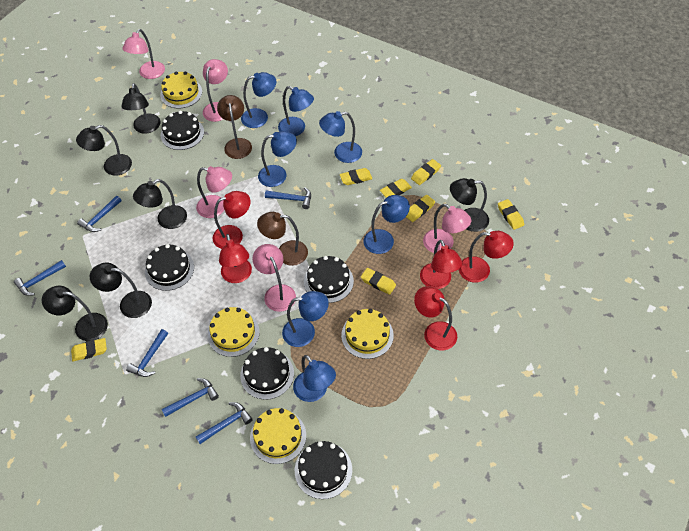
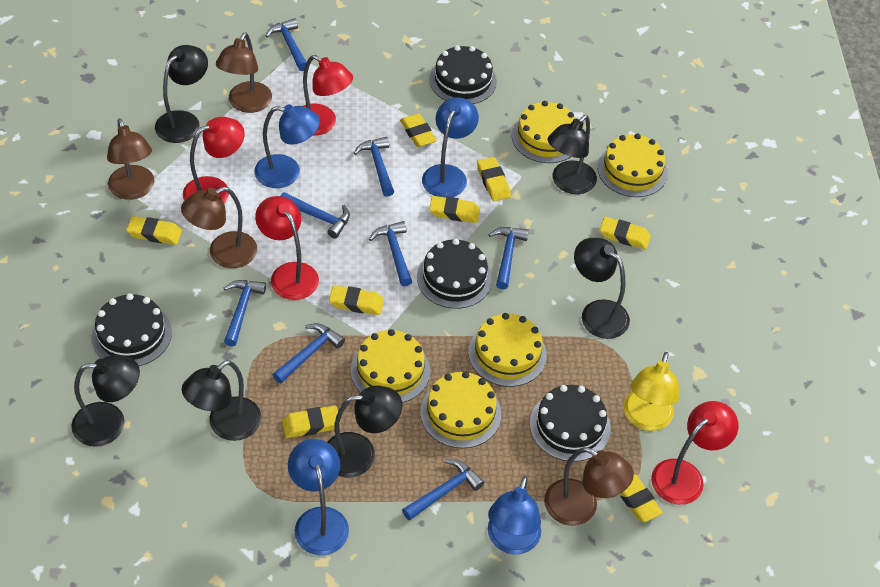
black cake: 5 -> 4
blue hammer: 6 -> 8
blue lamp: 7 -> 4
brown lamp: 2 -> 4
pink lamp: 5 -> 0
red lamp: 5 -> 4
yellow cake: 4 -> 5
yellow eraser: 7 -> 8
yellow lamp: 0 -> 1

